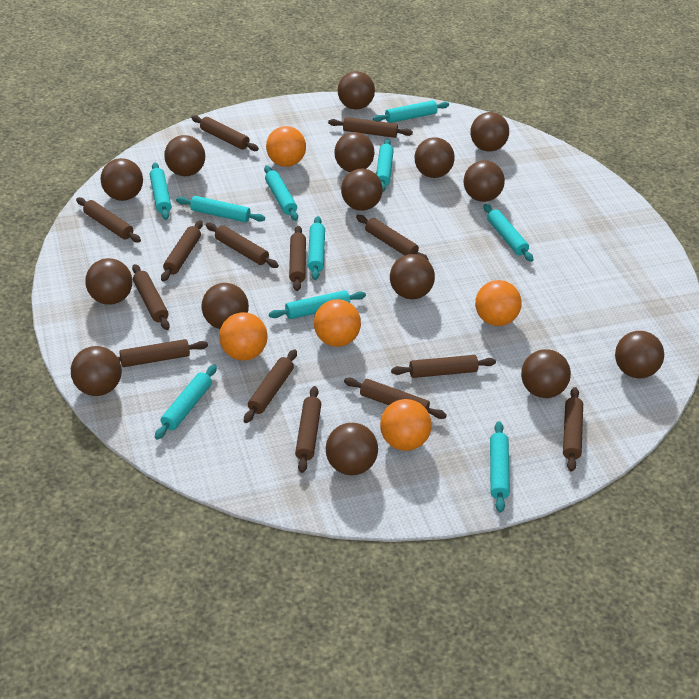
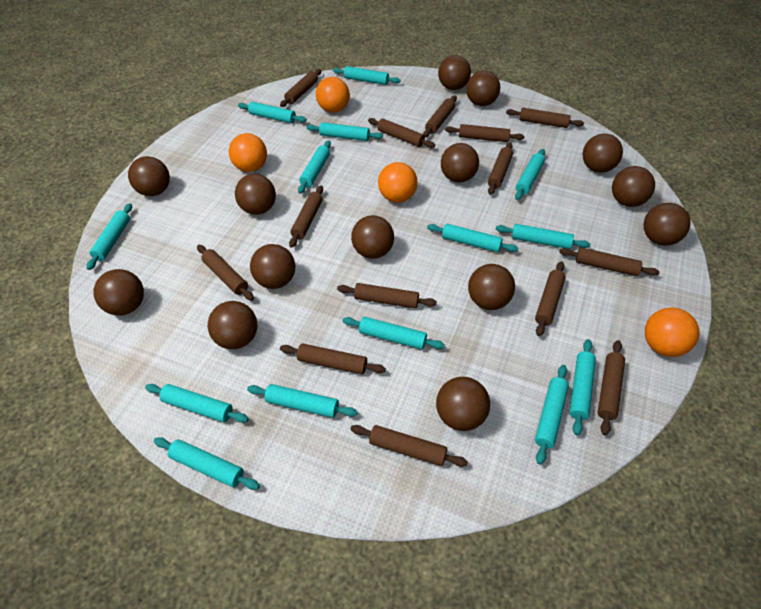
brown ball: 15 -> 14
orange ball: 5 -> 4
turquoise rolling pin: 10 -> 14

